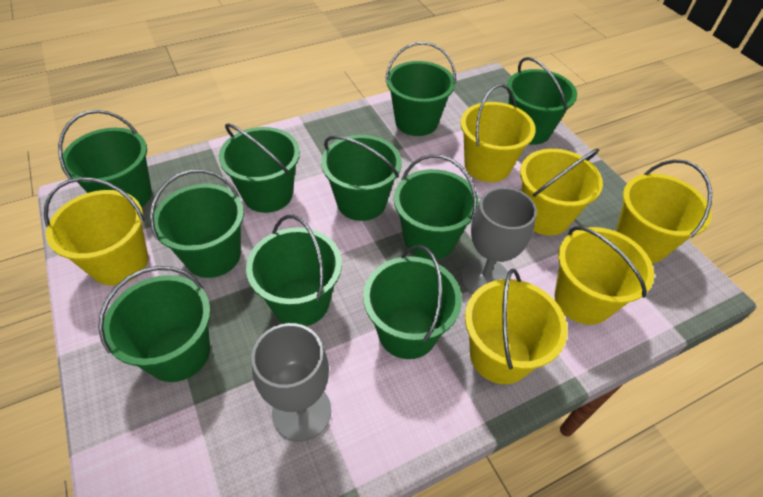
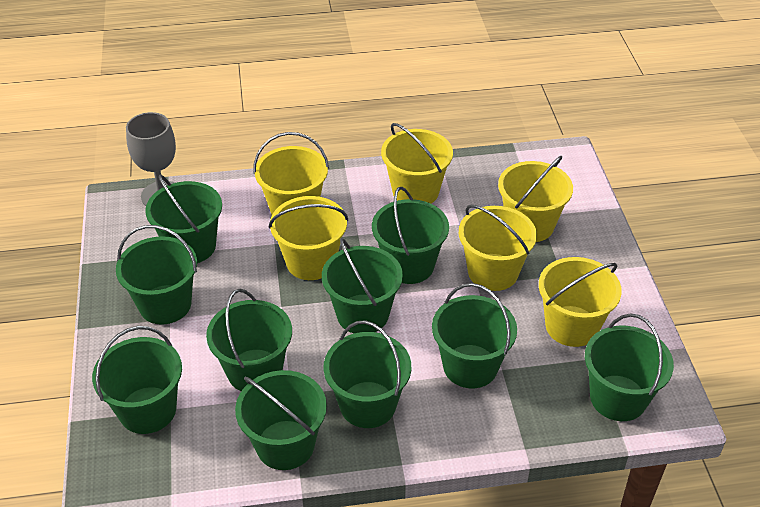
grey goblet: 2 -> 1

